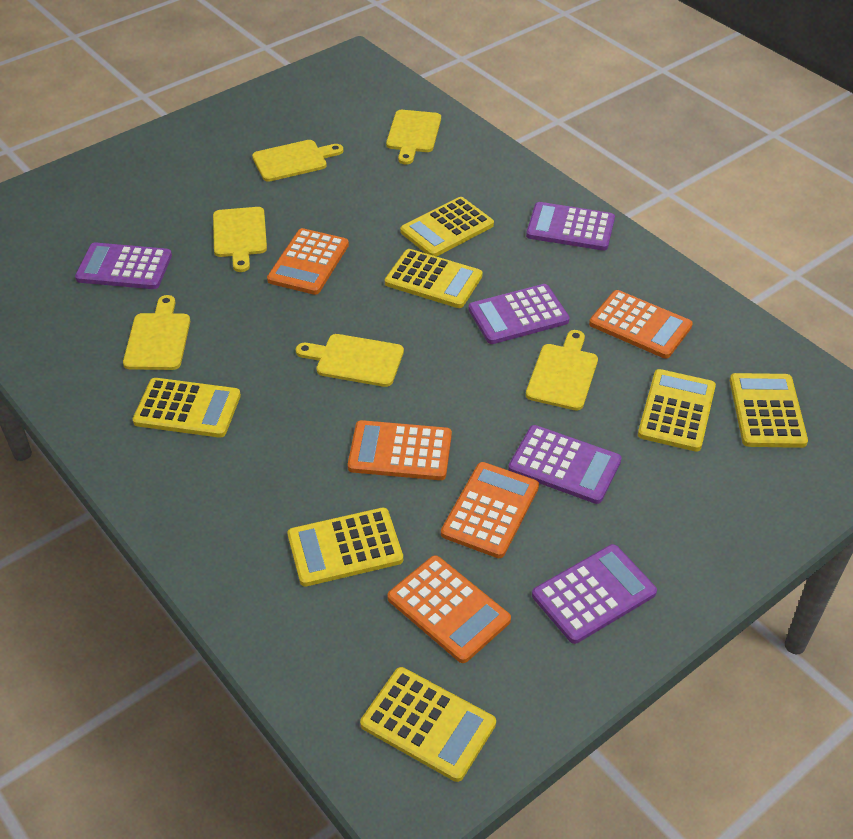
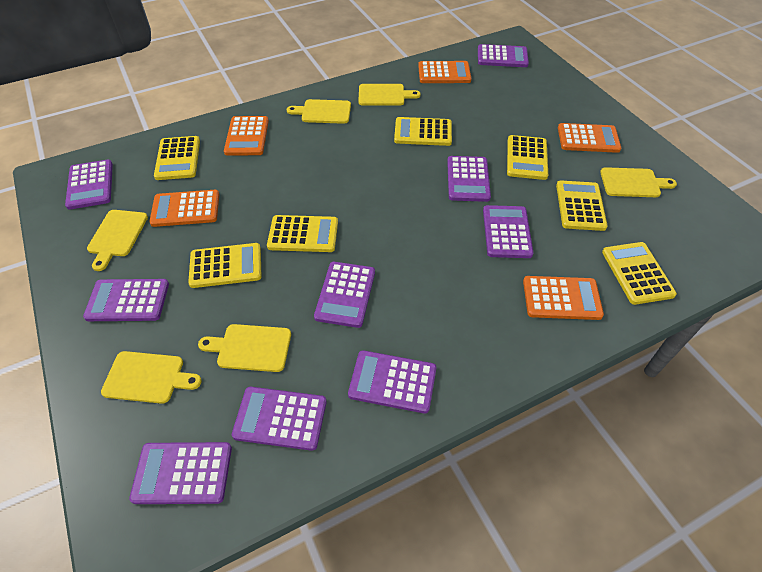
purple calculator: 5 -> 9

